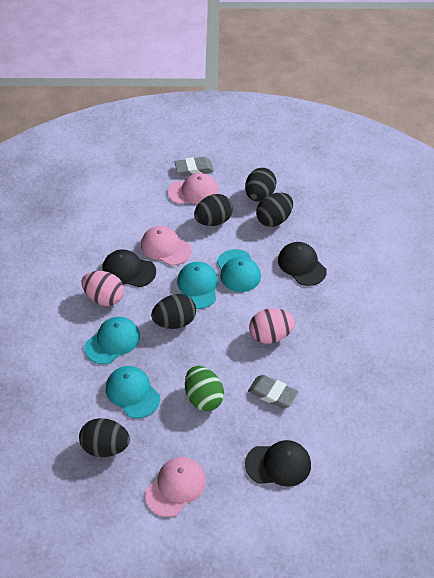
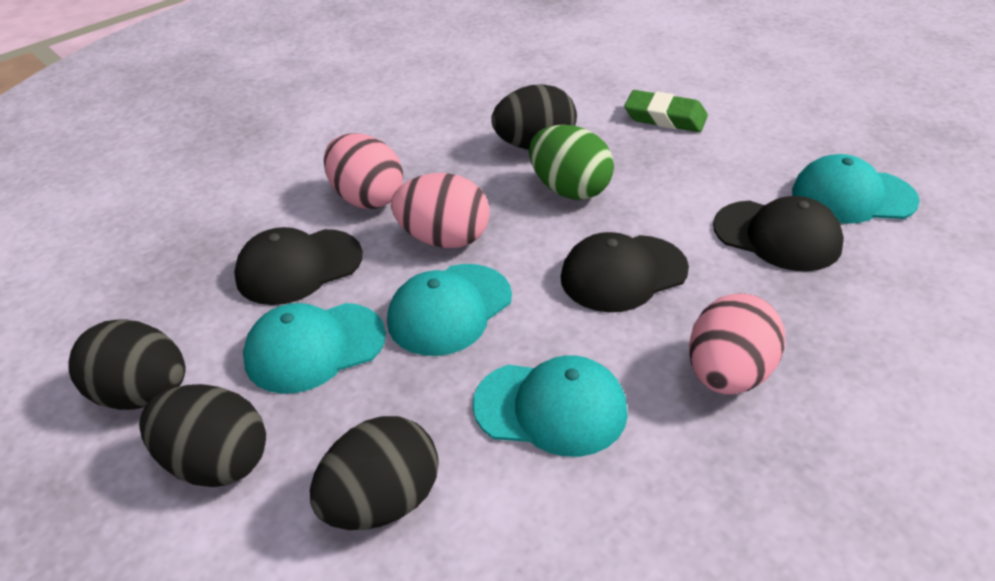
black egg: 5 -> 4
green eraser: 0 -> 1
grey eraser: 2 -> 0
pink cap: 3 -> 0
pink egg: 2 -> 3

